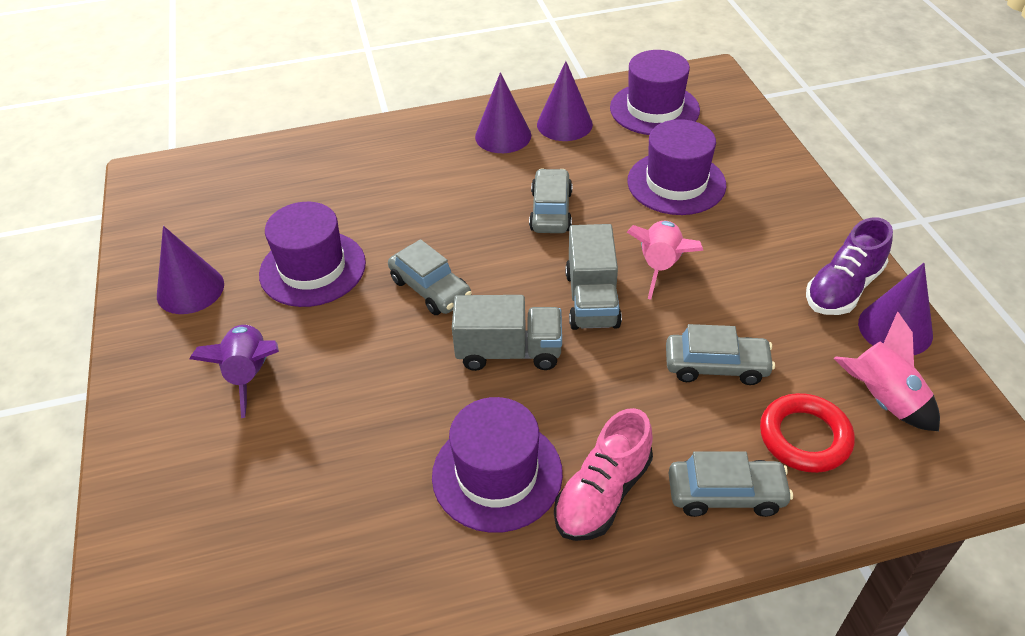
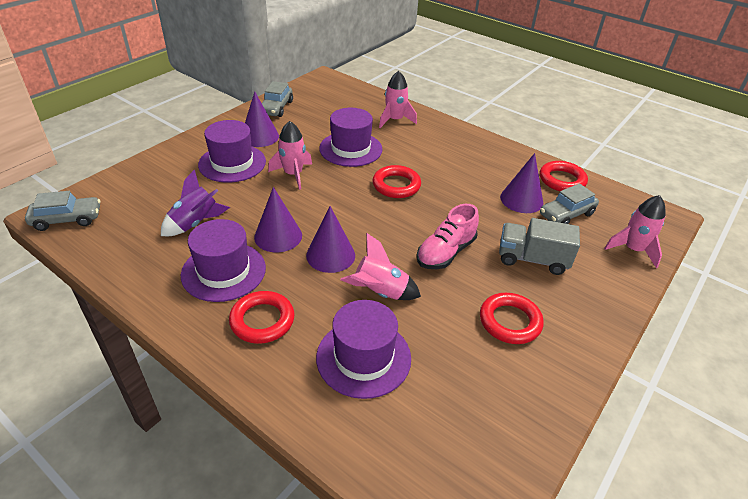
grey car: 4 -> 3
grey truck: 2 -> 1
pink rocket: 2 -> 4
purple shoe: 1 -> 0
red ring: 1 -> 4

